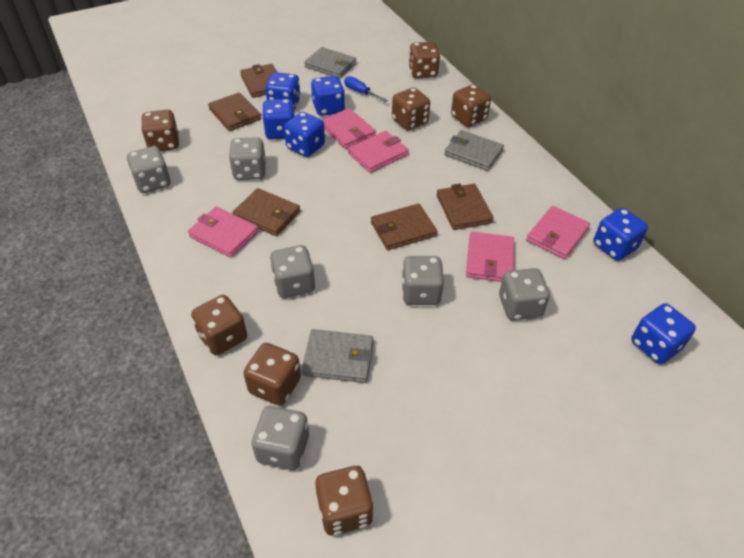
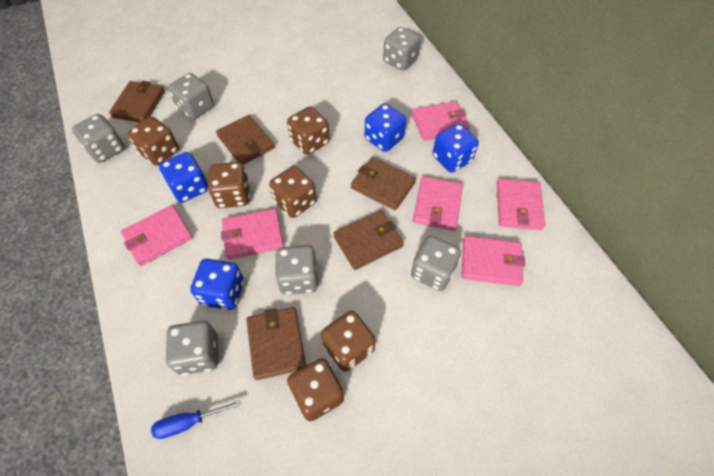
blue dice: 6 -> 4
brown dice: 7 -> 6
grey wallet: 3 -> 0
pink wallet: 5 -> 6

